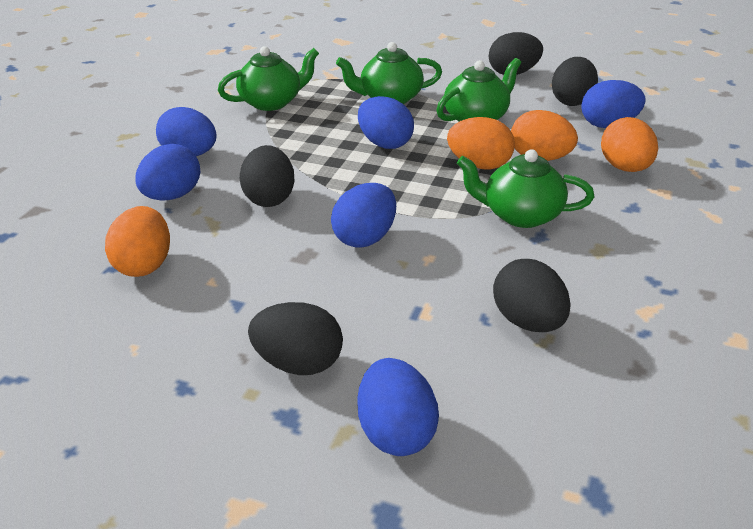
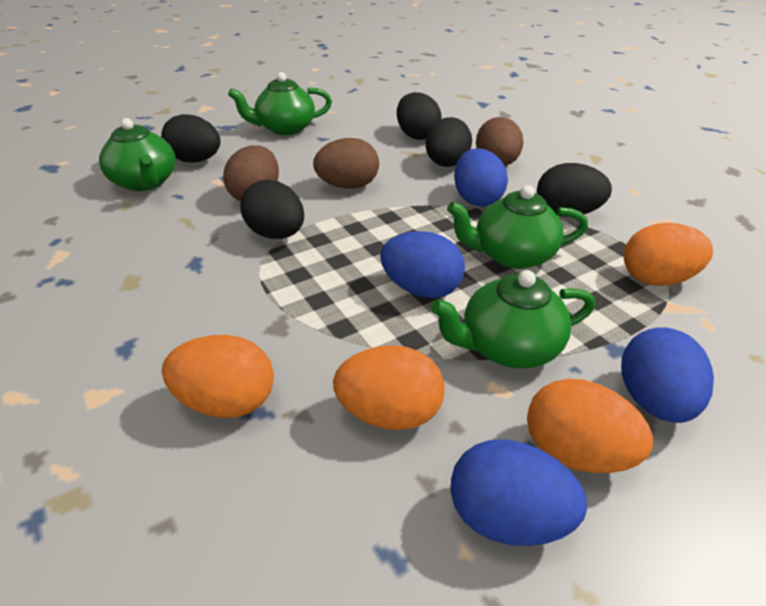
blue egg: 6 -> 4
brown egg: 0 -> 3

